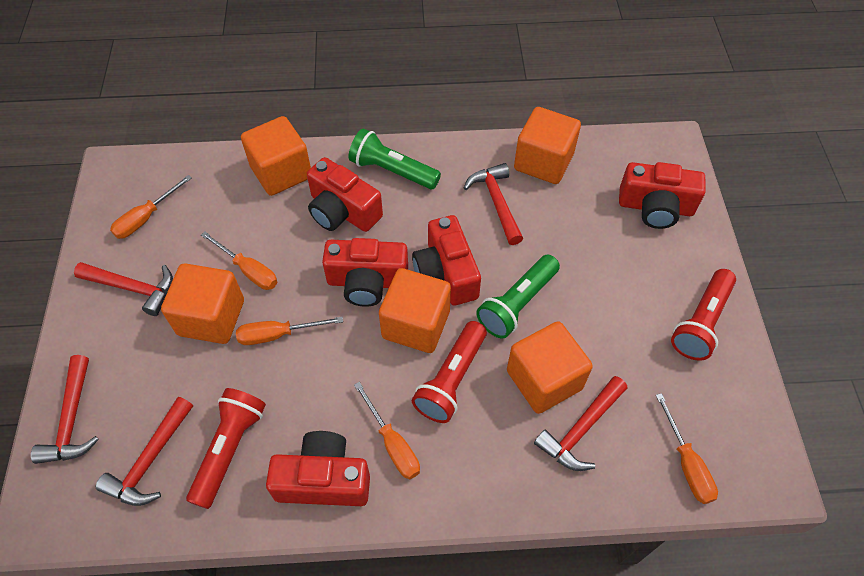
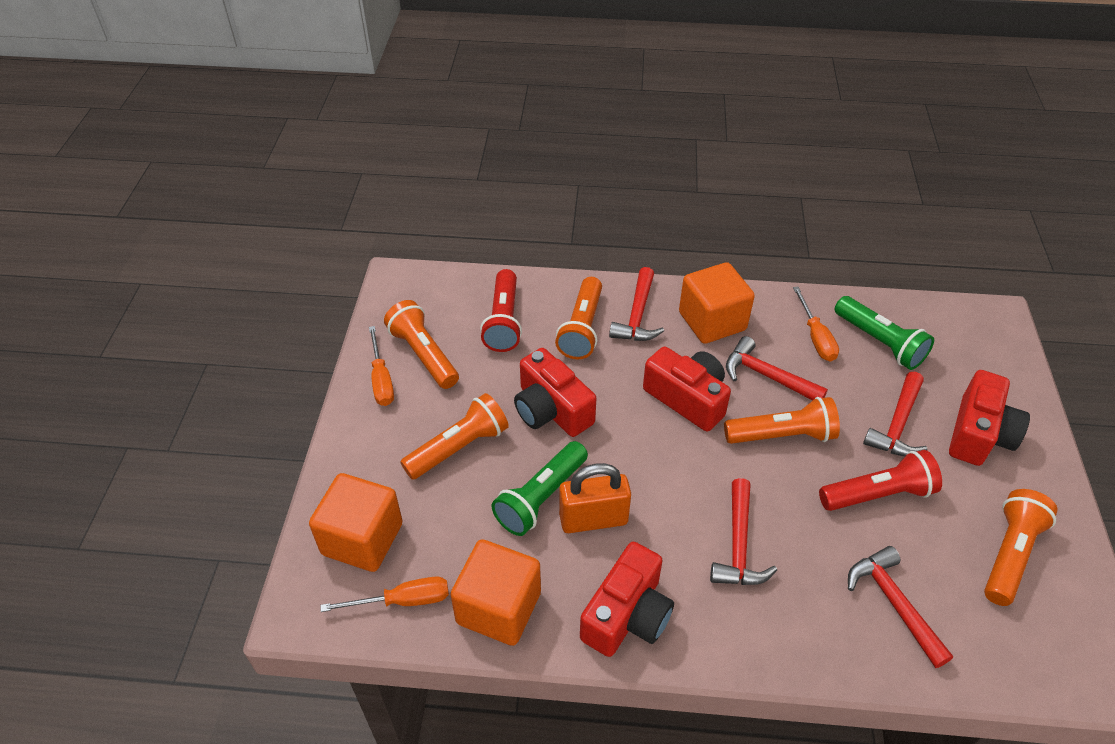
orange cube: 5 -> 3
orange flashlight: 0 -> 5
orange padlock: 0 -> 1
orange screwdriver: 5 -> 3
red camera: 5 -> 4
red flashlight: 3 -> 2

